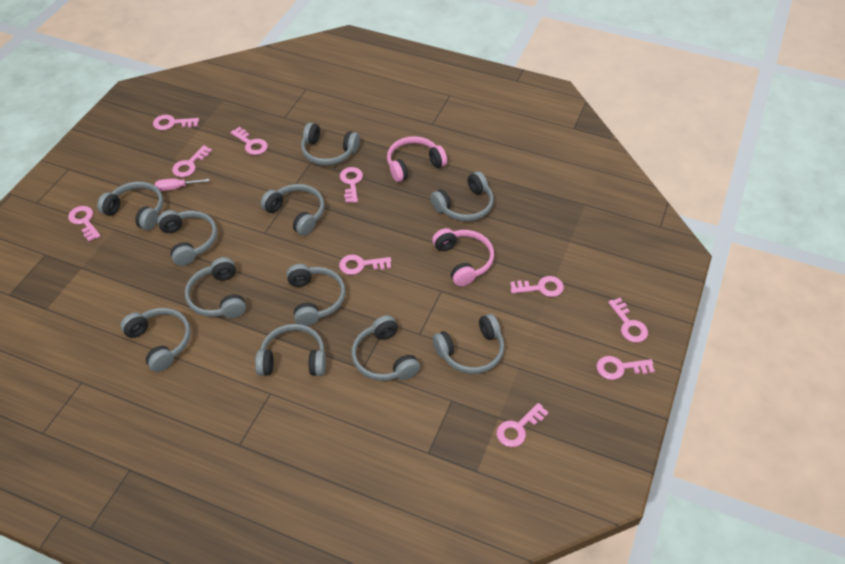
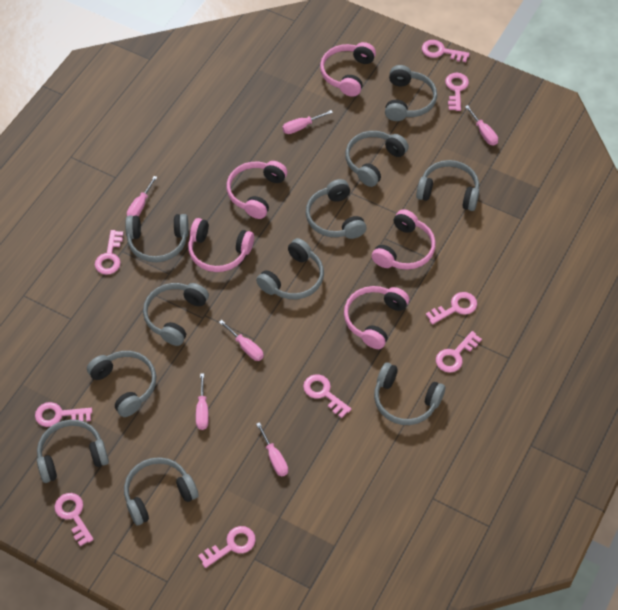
pink headphones: 2 -> 5
pink key: 10 -> 9
pink screwdriver: 1 -> 6

